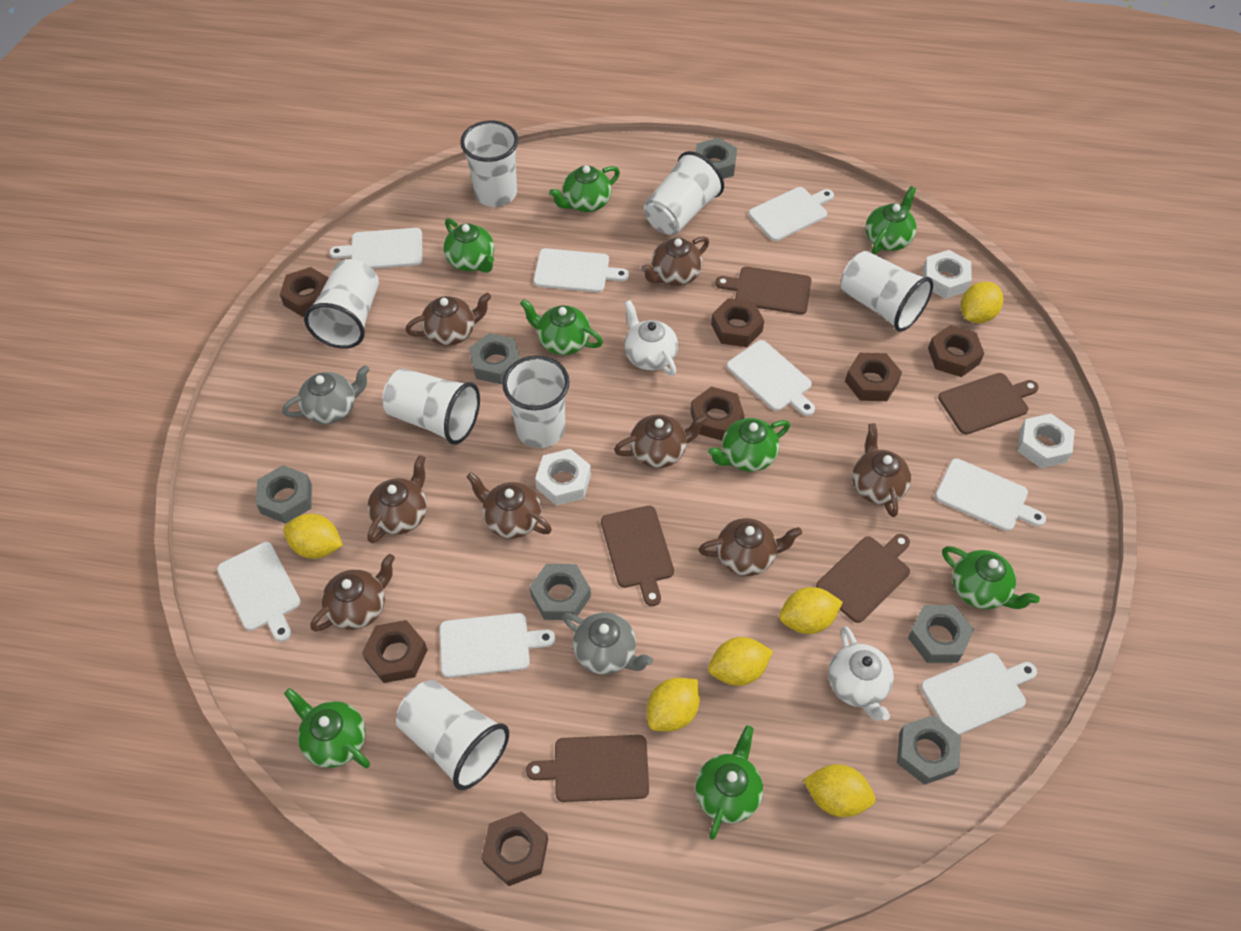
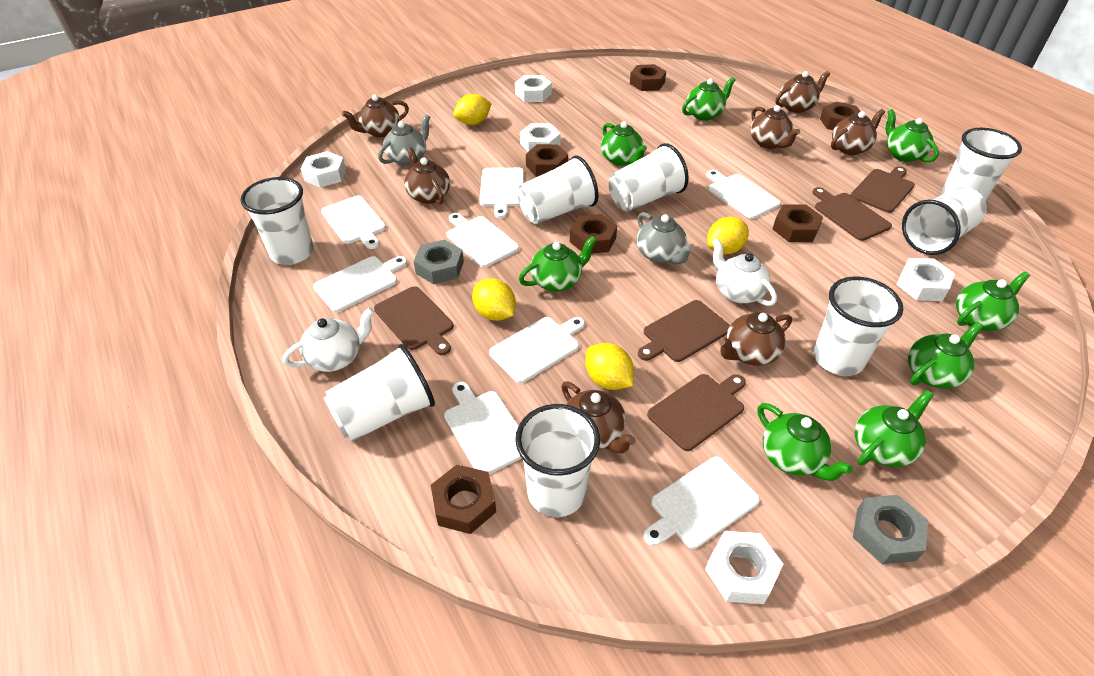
brown nut: 7 -> 6
brown teapot: 8 -> 7
grey nut: 6 -> 2
white cup: 7 -> 8
white nut: 3 -> 5
yellow lemon: 6 -> 4

